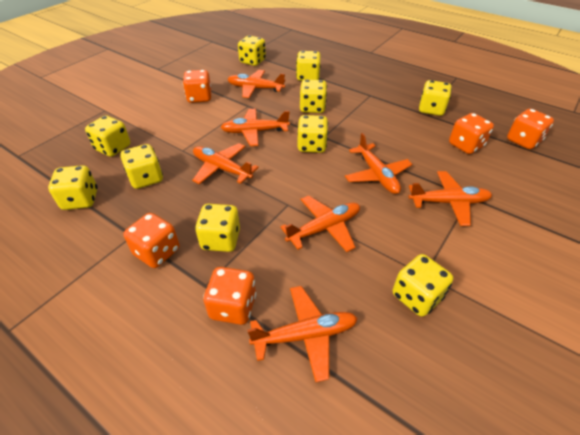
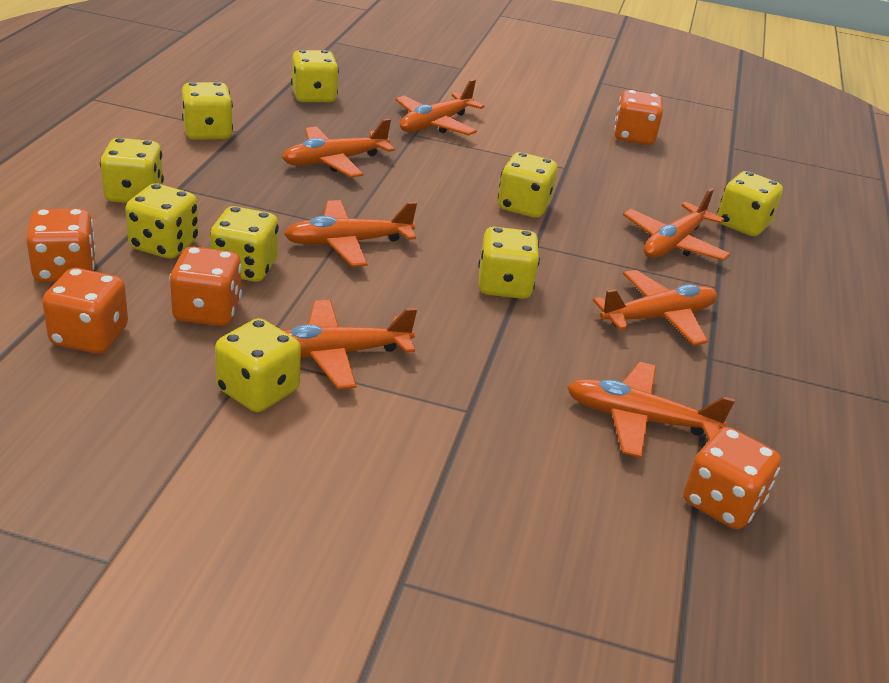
yellow dice: 10 -> 9

